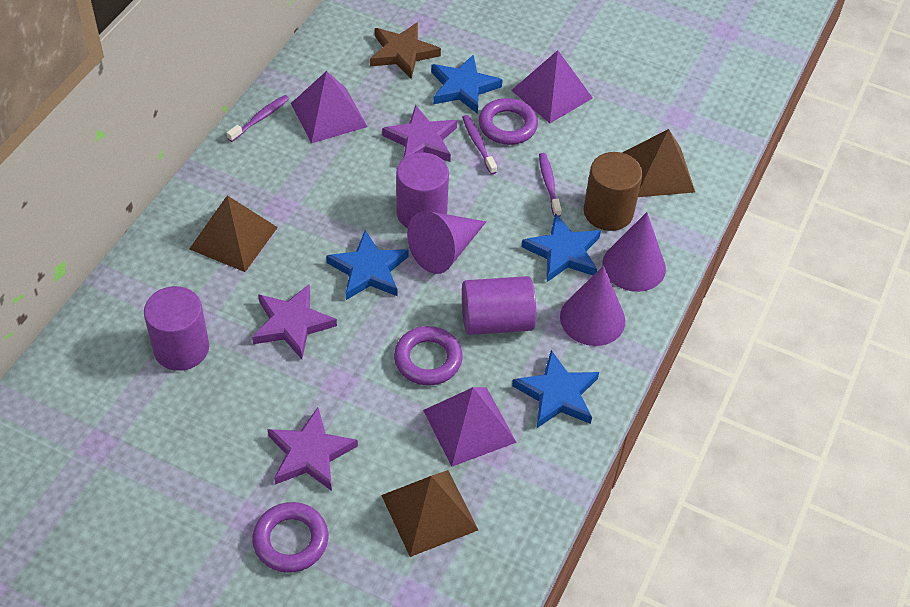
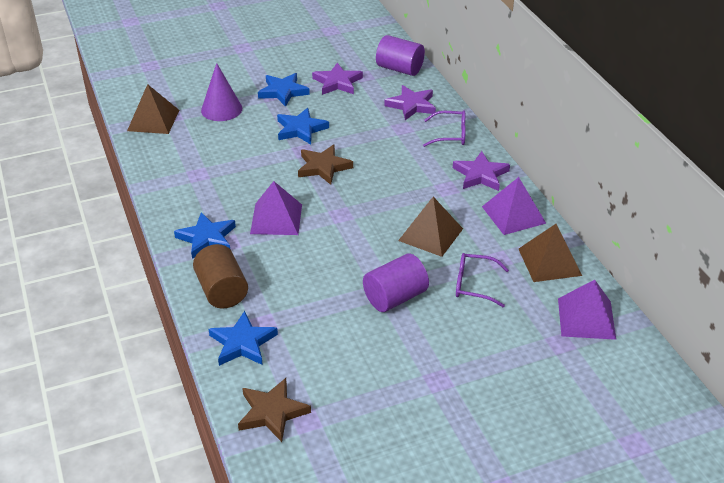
brown star: 1 -> 2
purple cone: 3 -> 1
purple cylinder: 3 -> 2
purple glasses: 0 -> 2
purple ring: 3 -> 0
purple toothbrush: 3 -> 0

